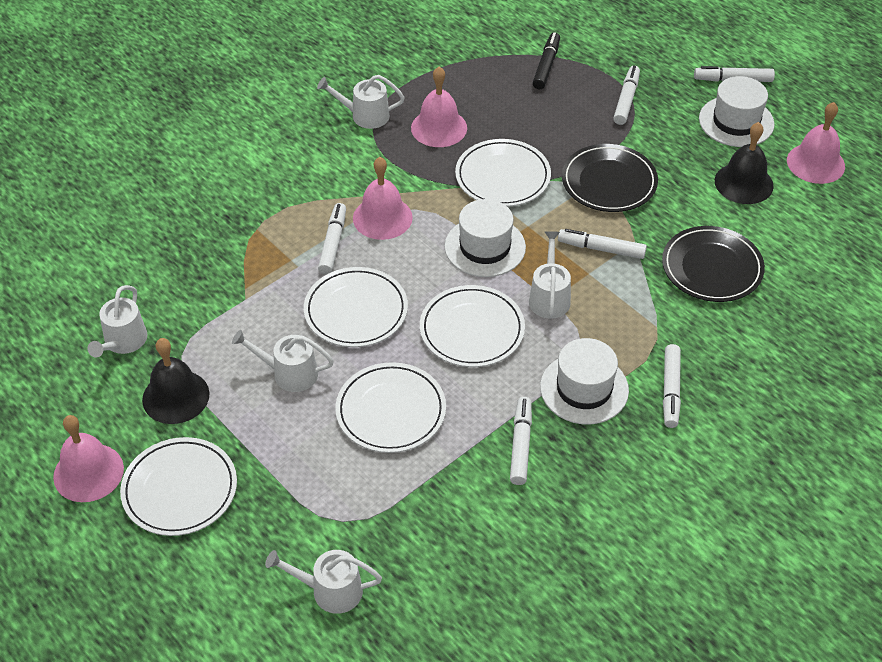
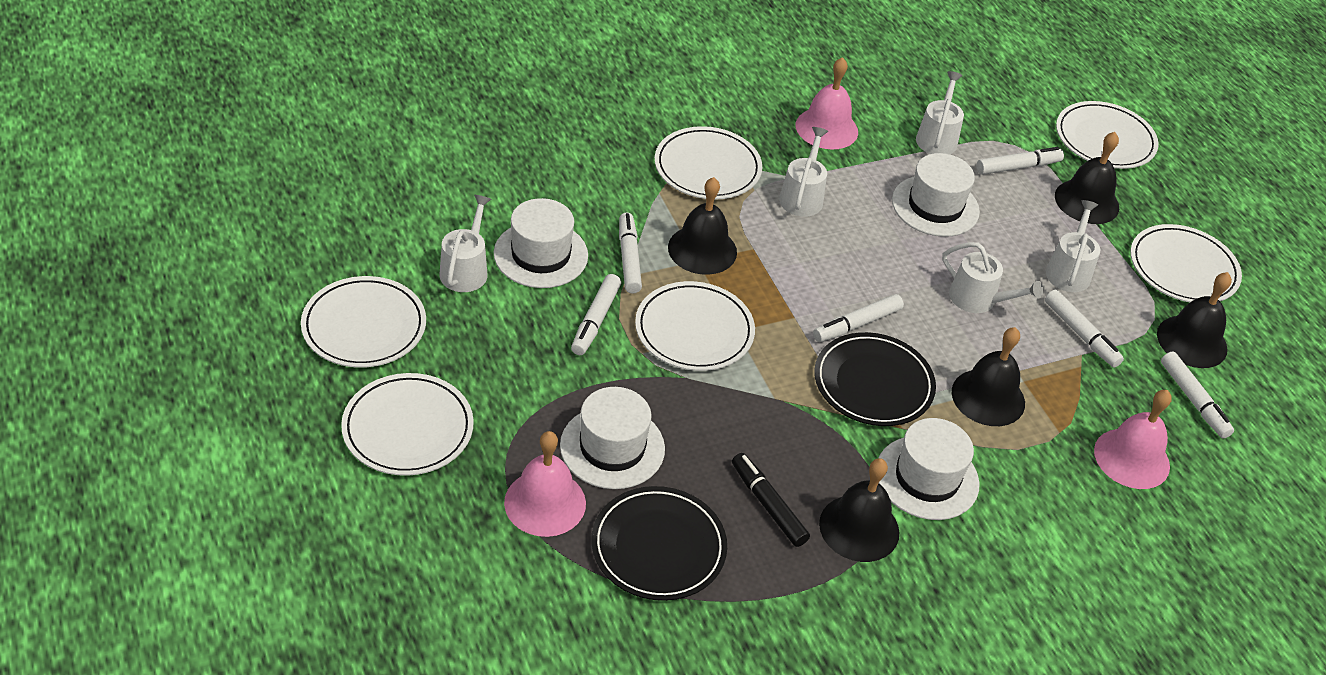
black bell: 2 -> 5
pink bell: 4 -> 3
white hat: 3 -> 4
white plate: 5 -> 6

